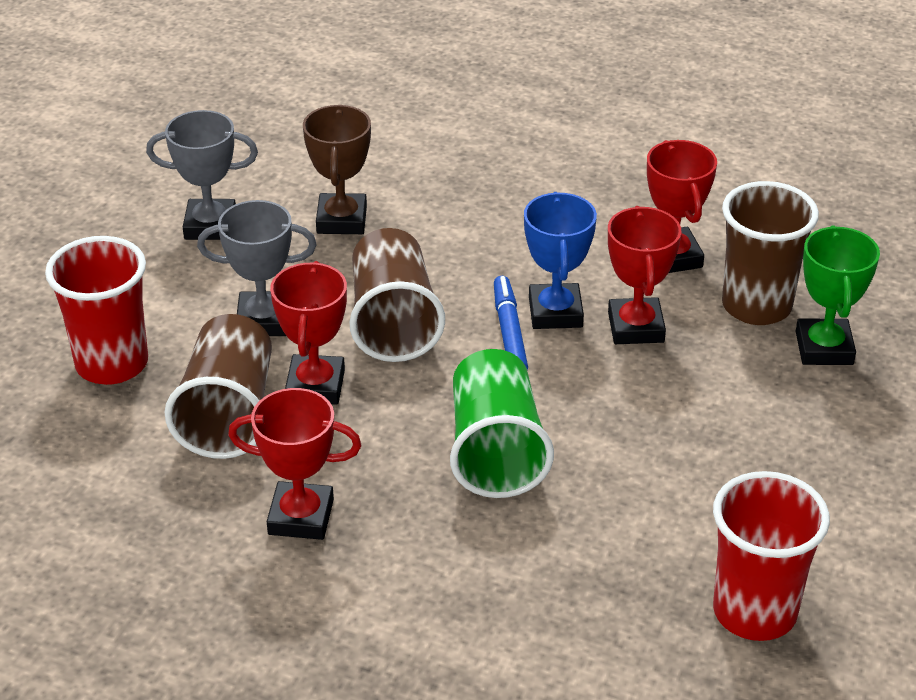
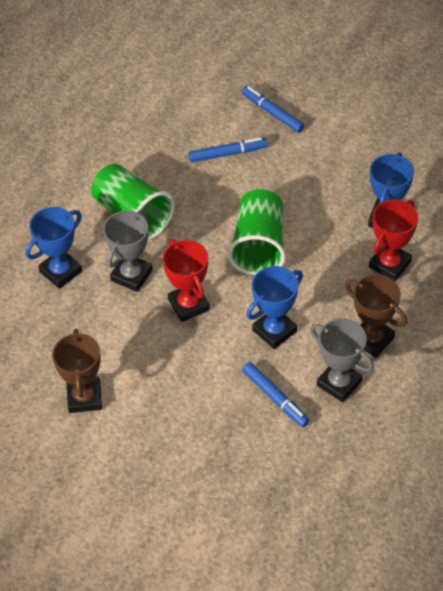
blue marker: 1 -> 3
blue trophy: 1 -> 3
brown cup: 3 -> 0
brown trophy: 1 -> 2
green cup: 1 -> 2
green trophy: 1 -> 0
red cup: 2 -> 0
red trophy: 4 -> 2

